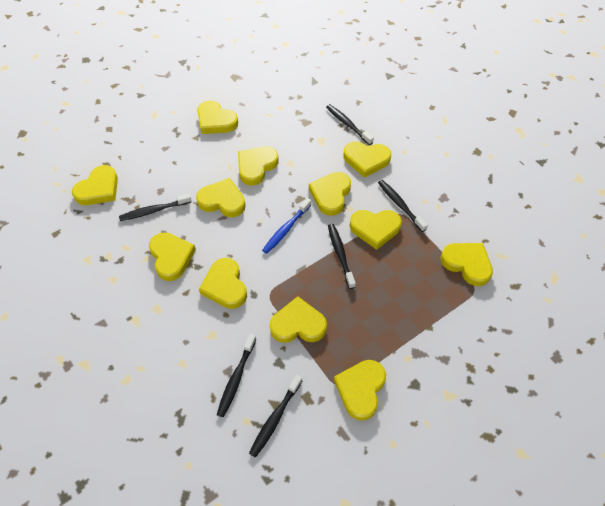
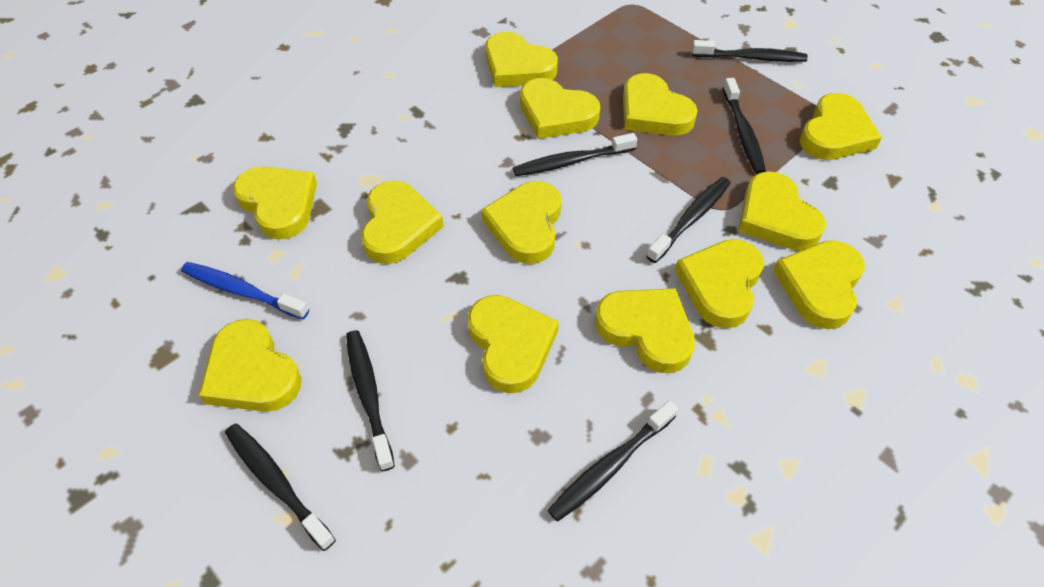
black toothbrush: 6 -> 7
yellow heart: 12 -> 13

